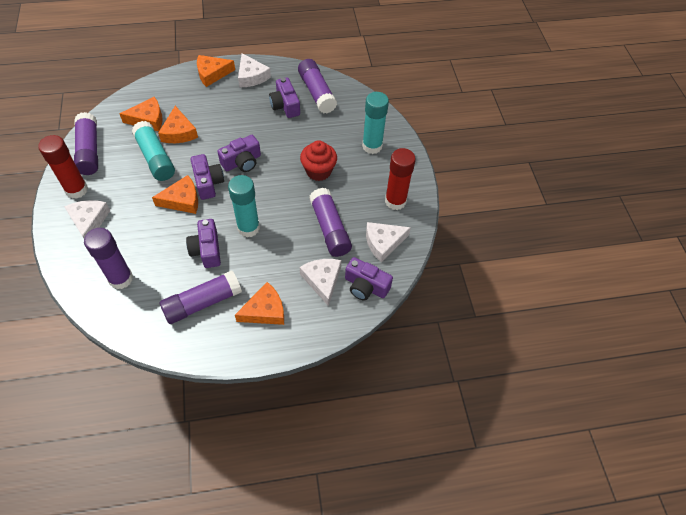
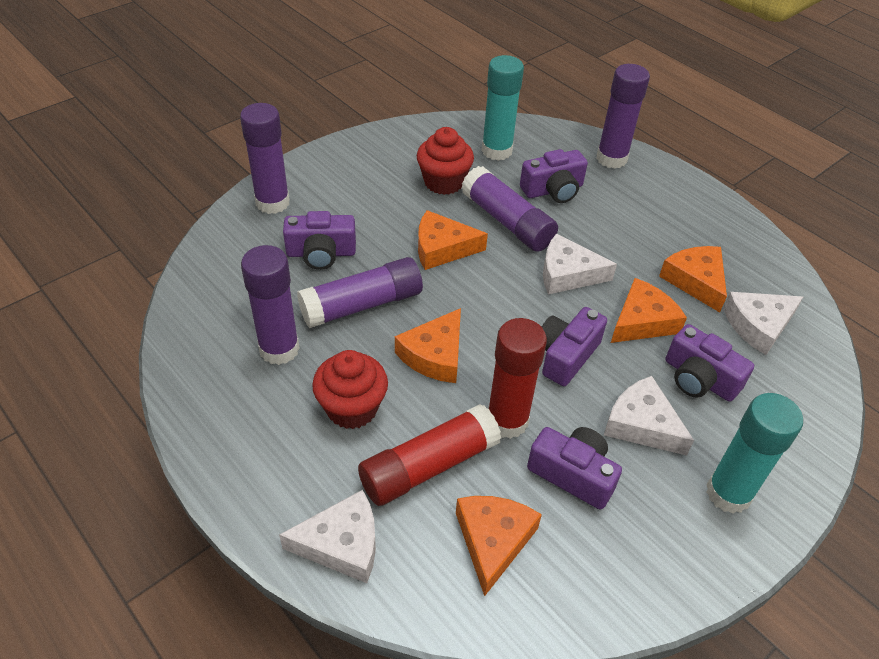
red cupcake: 1 -> 2
turquoise glue stick: 3 -> 2

